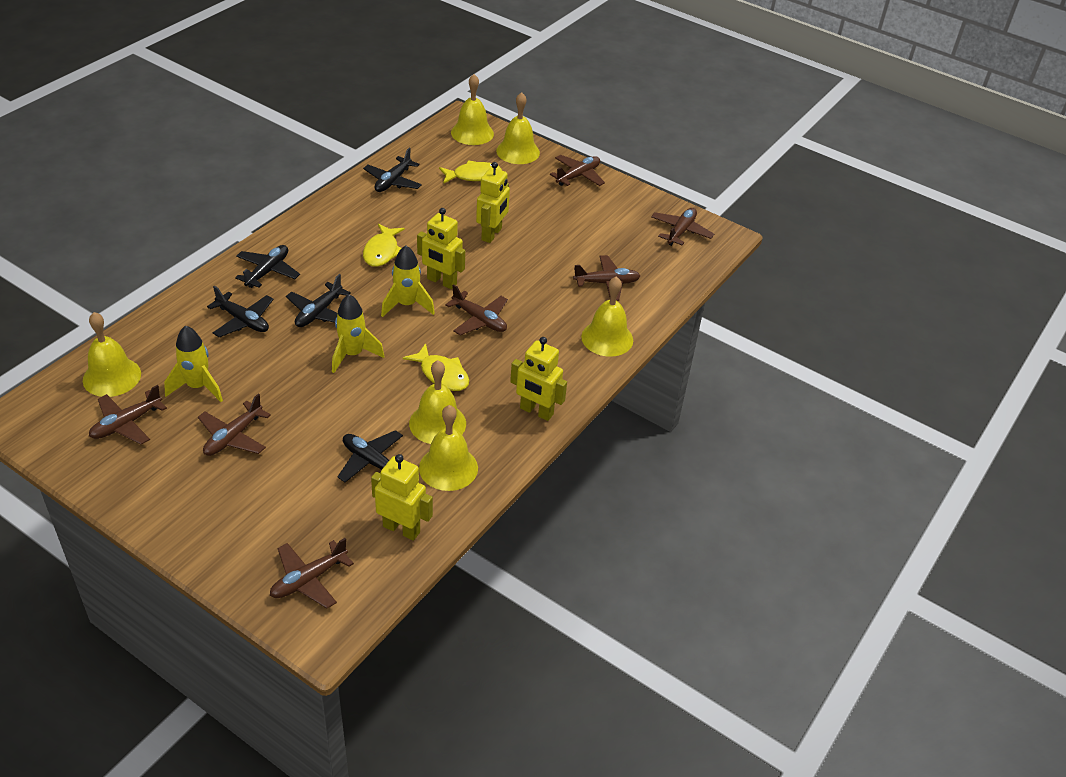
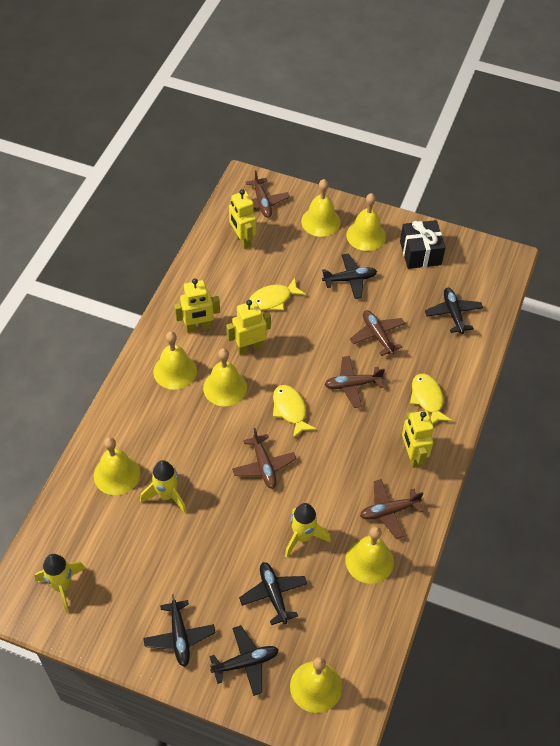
black gift: 0 -> 1
brown plane: 7 -> 5
yellow bell: 6 -> 7

